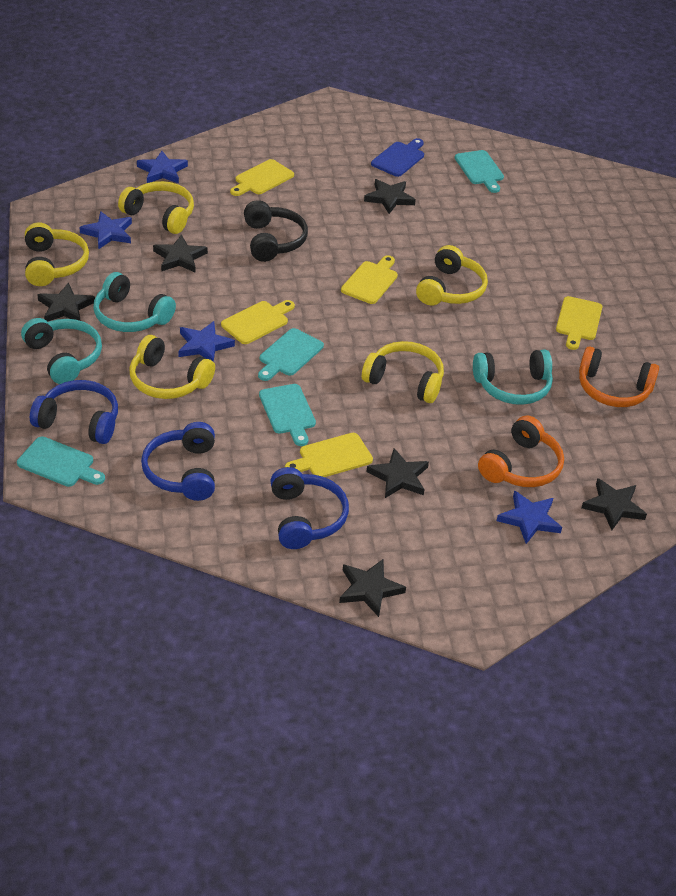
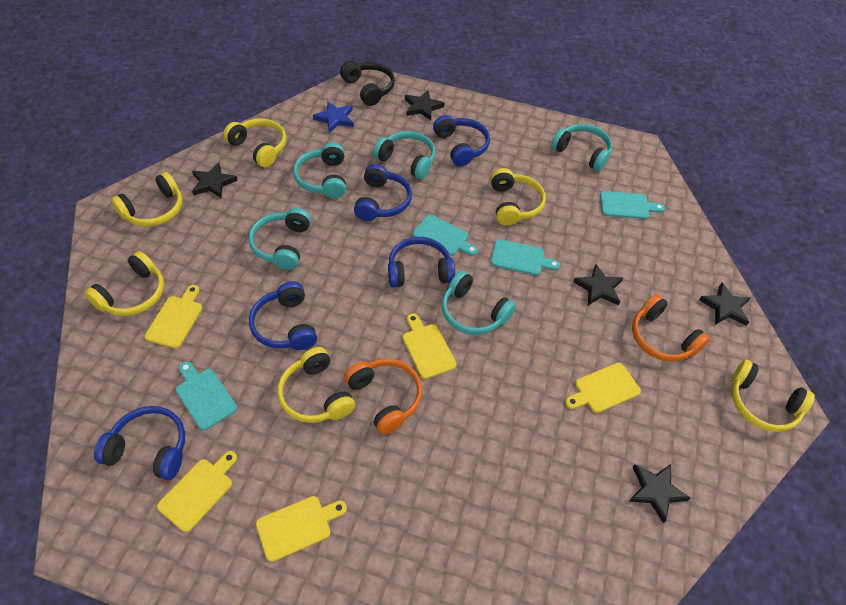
black star: 6 -> 5
blue cutting board: 1 -> 0
blue headphones: 3 -> 5
blue star: 4 -> 1
turquoise headphones: 3 -> 5
yellow headphones: 5 -> 6

